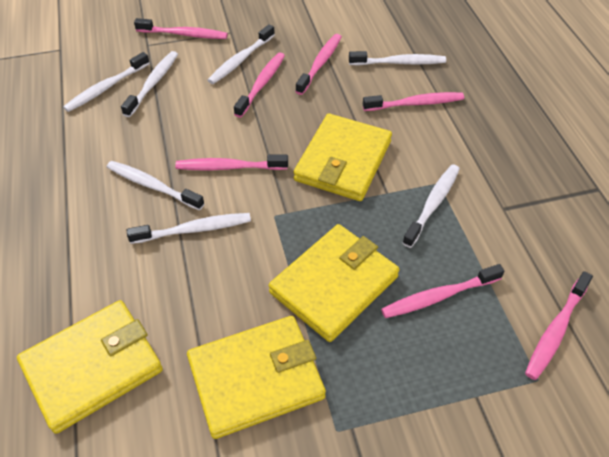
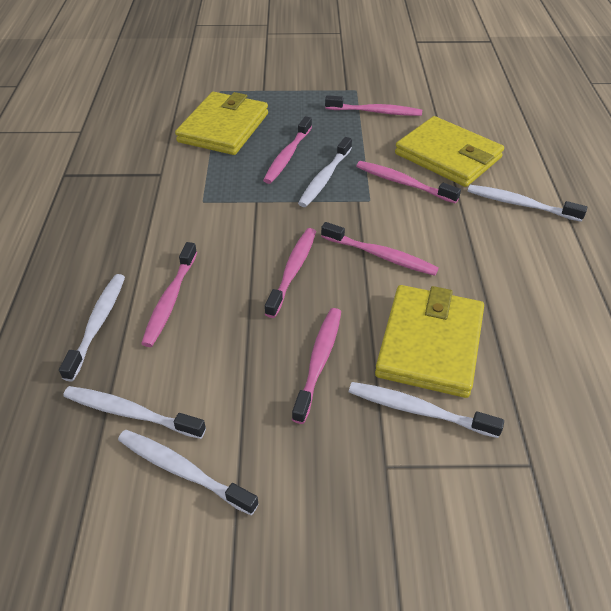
white toothbrush: 7 -> 6
yellow wallet: 4 -> 3

